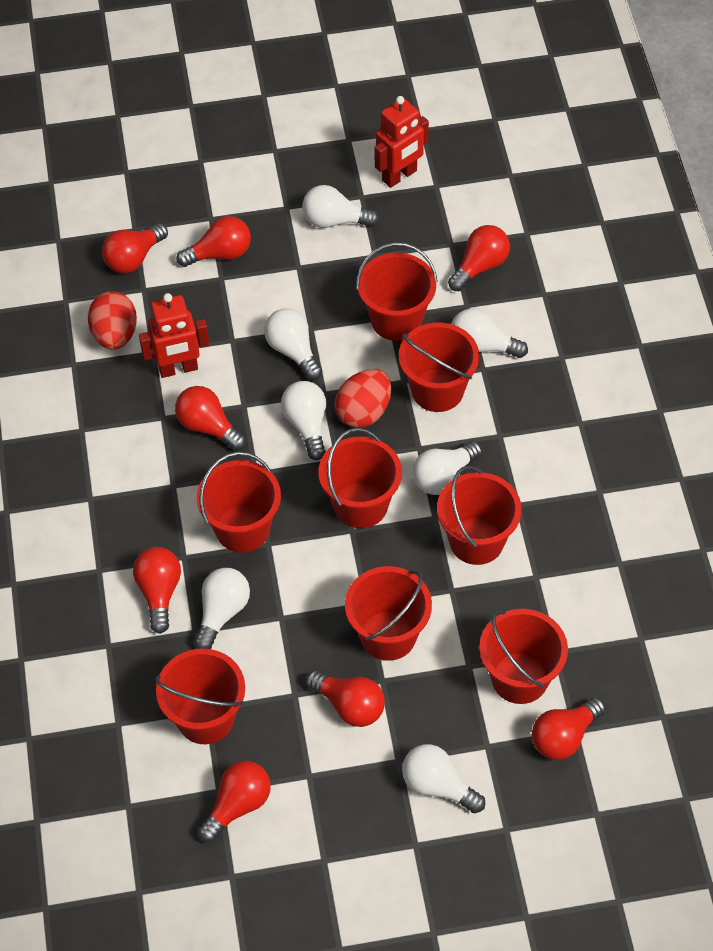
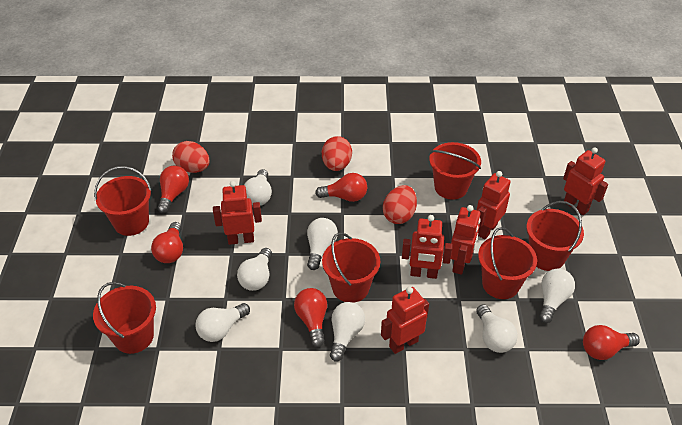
red bucket: 8 -> 6
red egg: 2 -> 3
red light bulb: 8 -> 5
red robot: 2 -> 6

